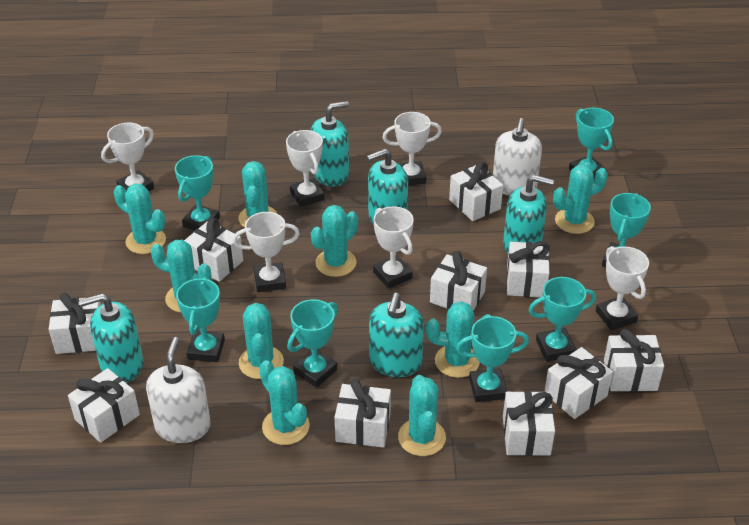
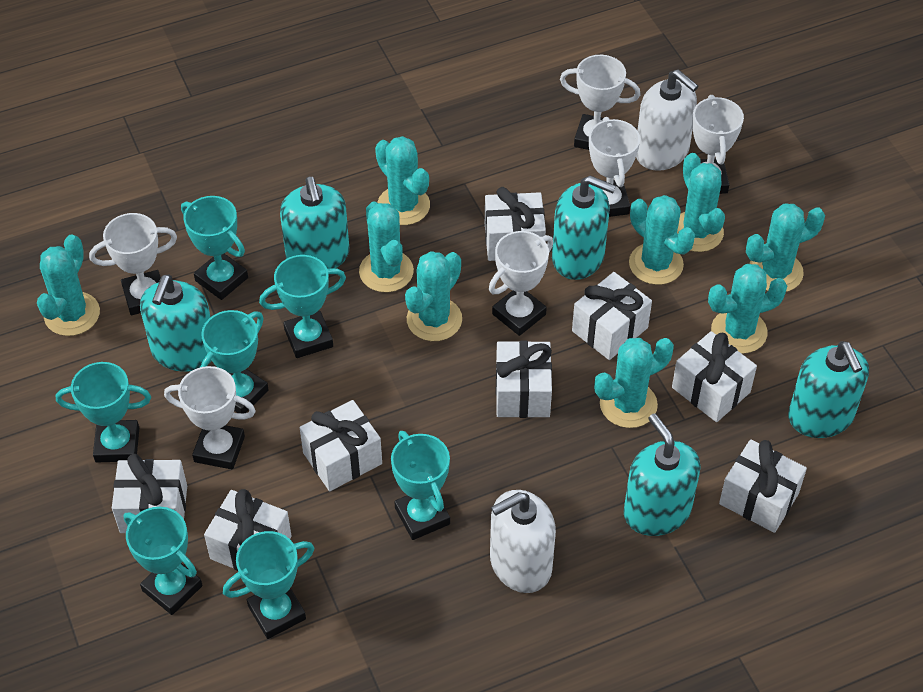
white gift: 10 -> 8

